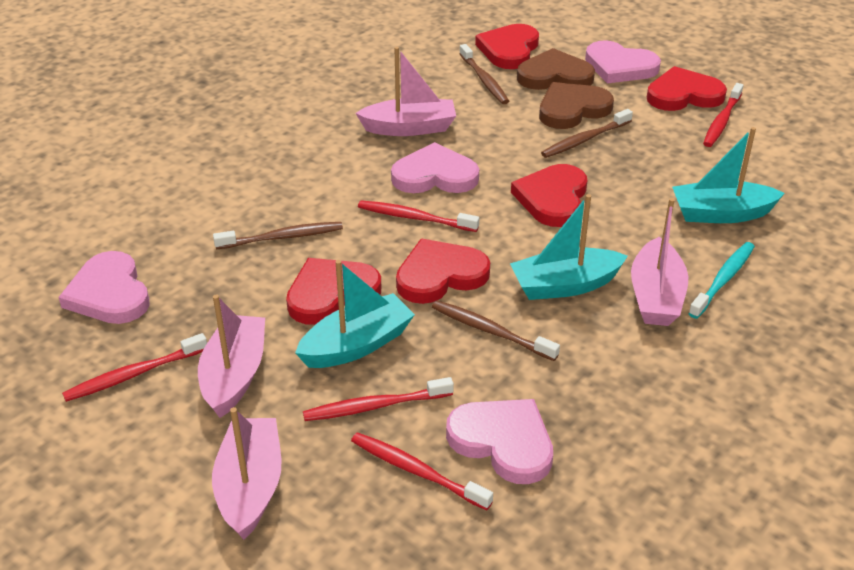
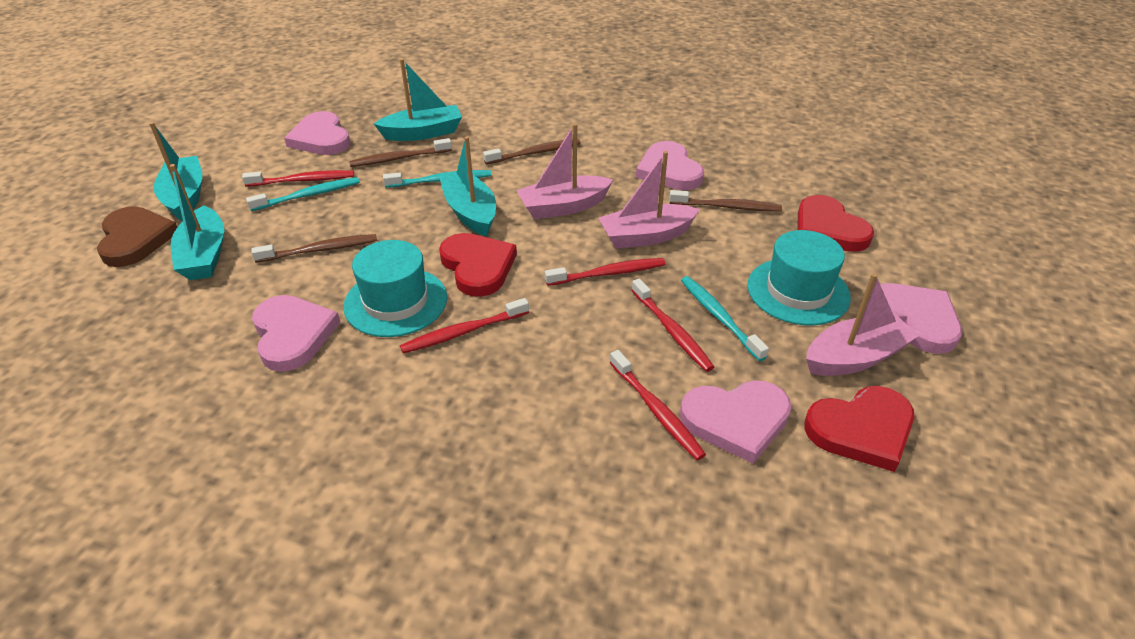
brown heart: 2 -> 1
pink boat: 4 -> 3
pink heart: 4 -> 5
red heart: 5 -> 3
turquoise boat: 3 -> 4
turquoise hat: 0 -> 2
turquoise toothbrush: 1 -> 3

